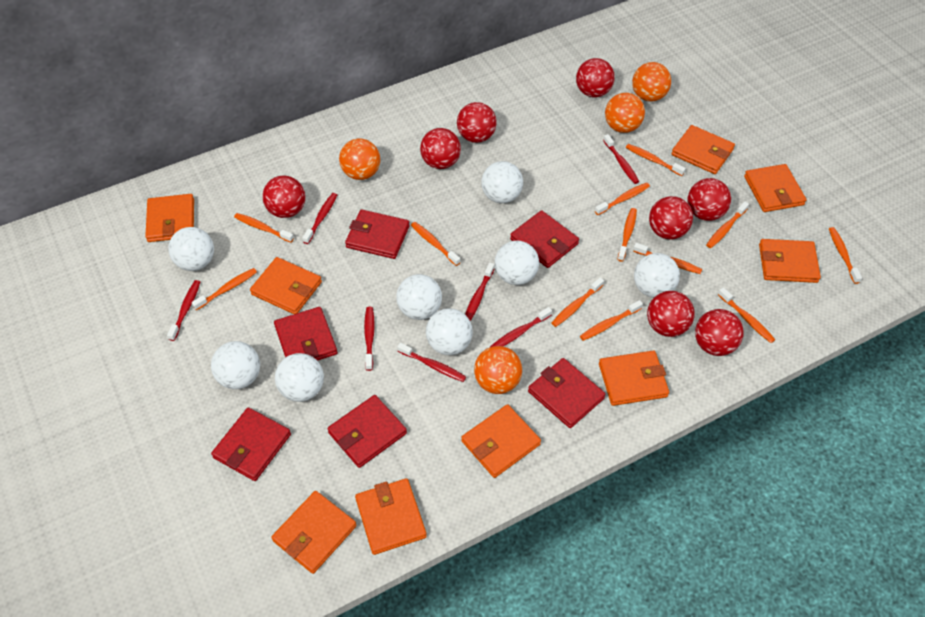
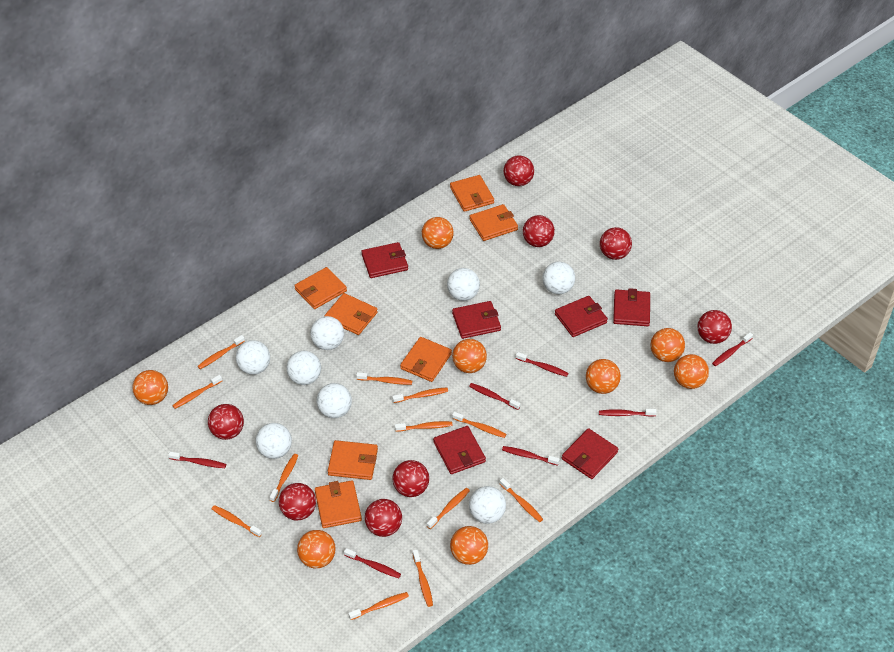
orange ball: 4 -> 8
orange wallet: 9 -> 7

